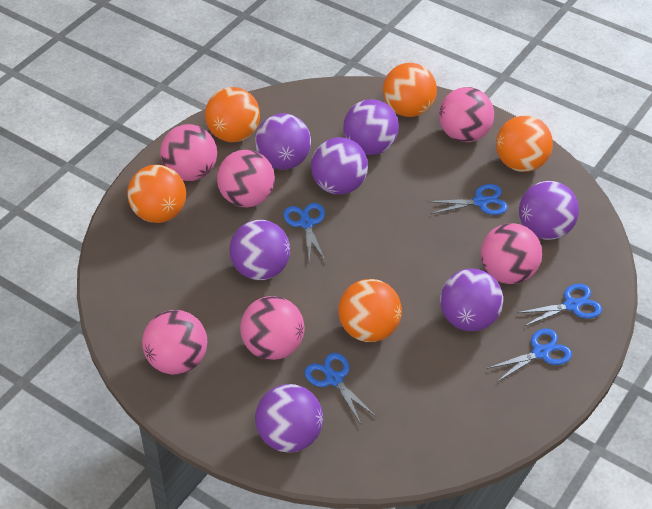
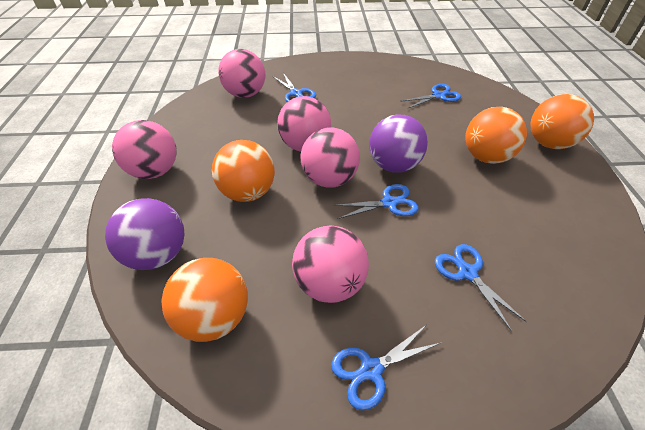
orange ball: 5 -> 4
pink ball: 6 -> 5
purple ball: 7 -> 2

